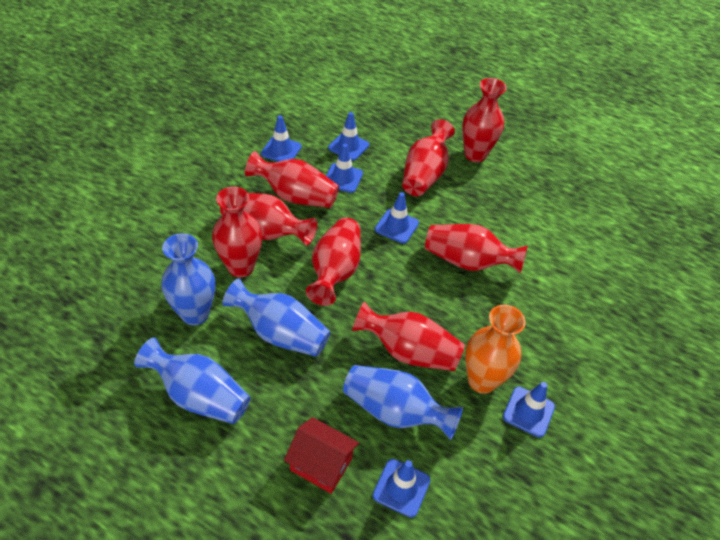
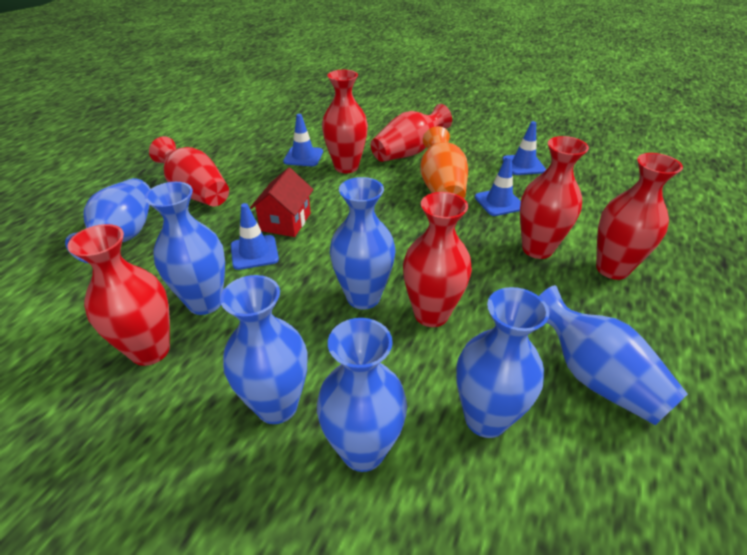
blue traffic cone: 6 -> 4
blue vase: 4 -> 7
red vase: 8 -> 7

